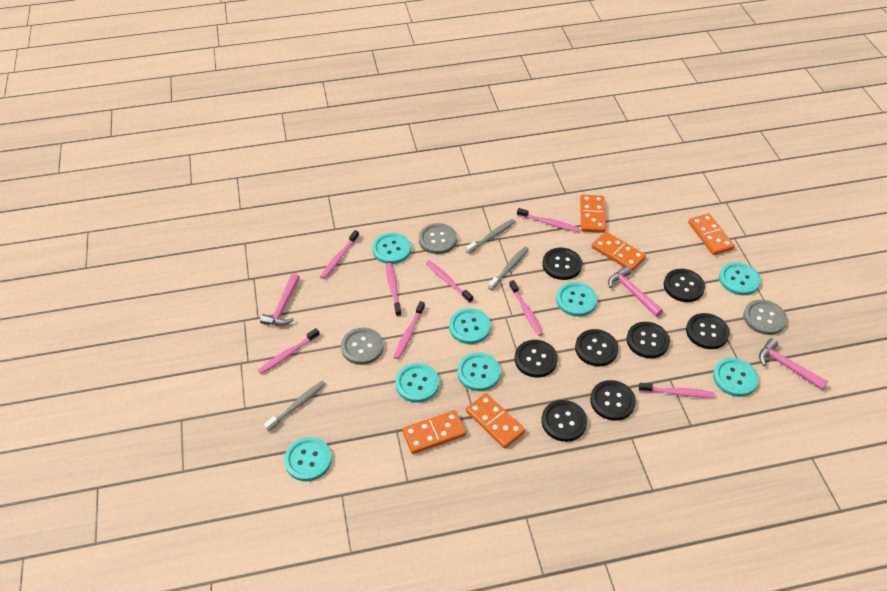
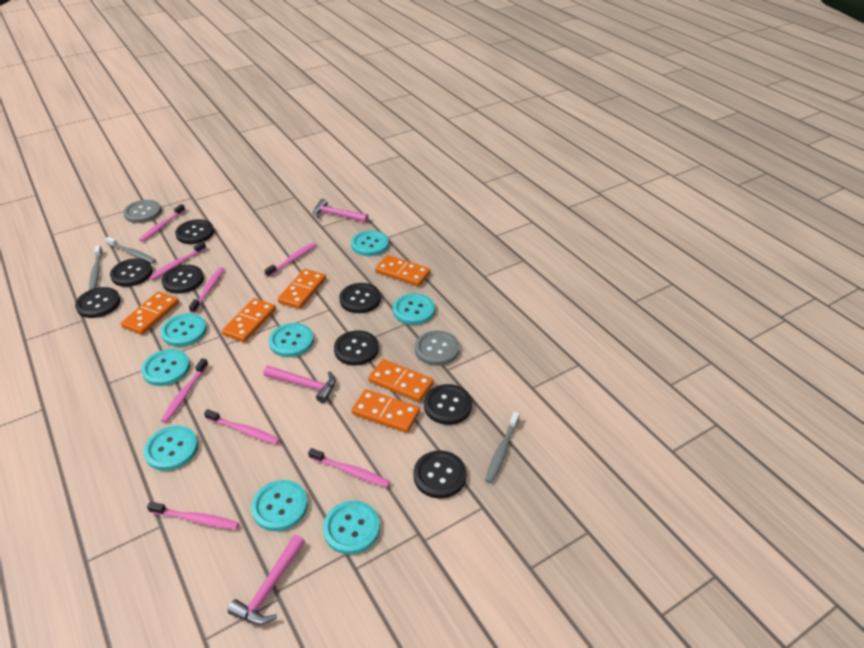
grey button: 3 -> 2
orange domino: 5 -> 6

